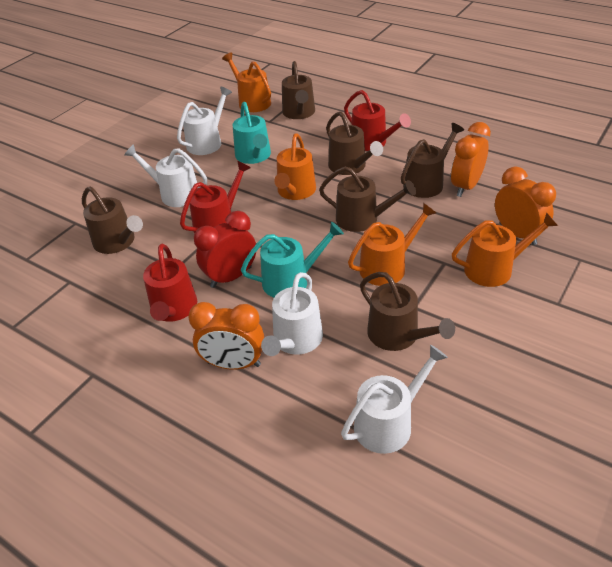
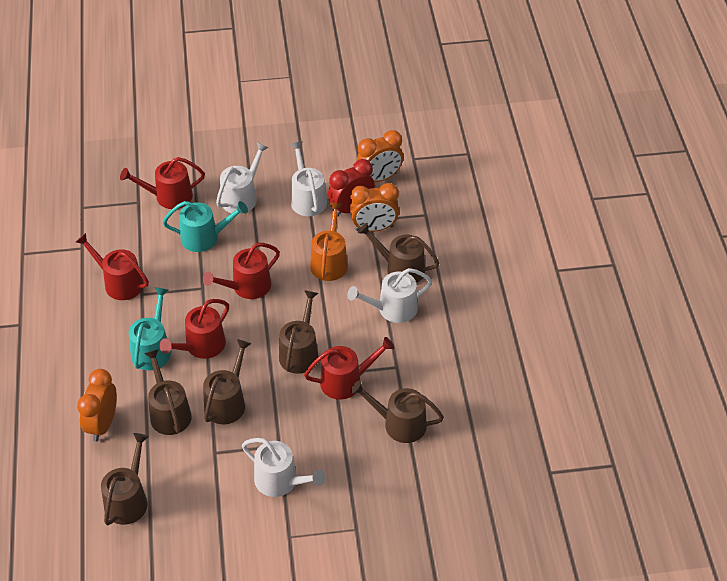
orange watering can: 4 -> 1
red watering can: 3 -> 5

